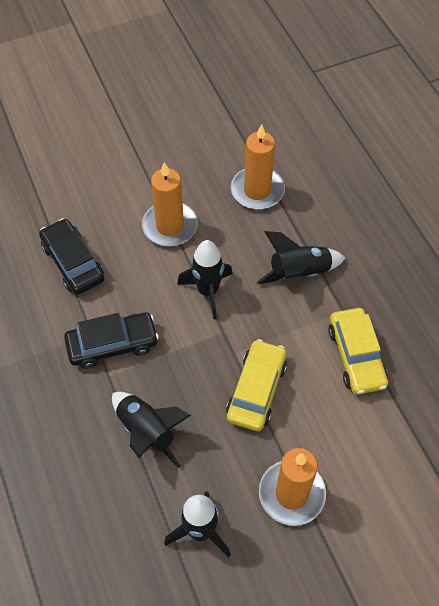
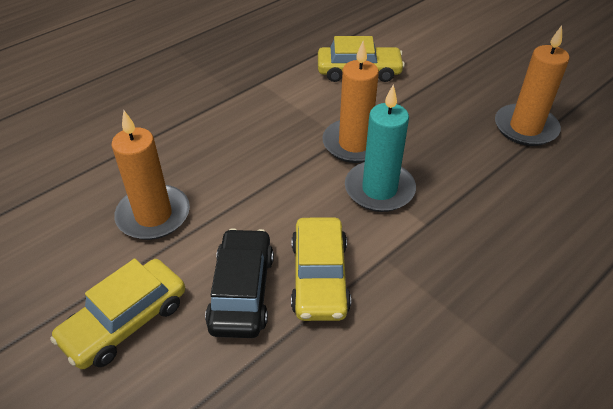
black car: 2 -> 1
black rocket: 4 -> 0
turquoise candle: 0 -> 1
yellow car: 2 -> 3

